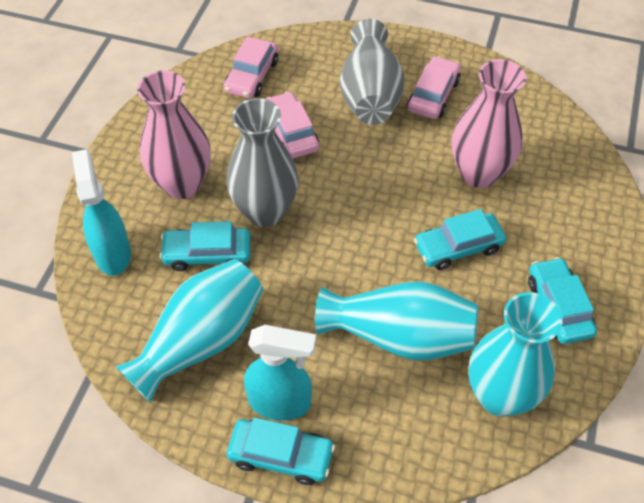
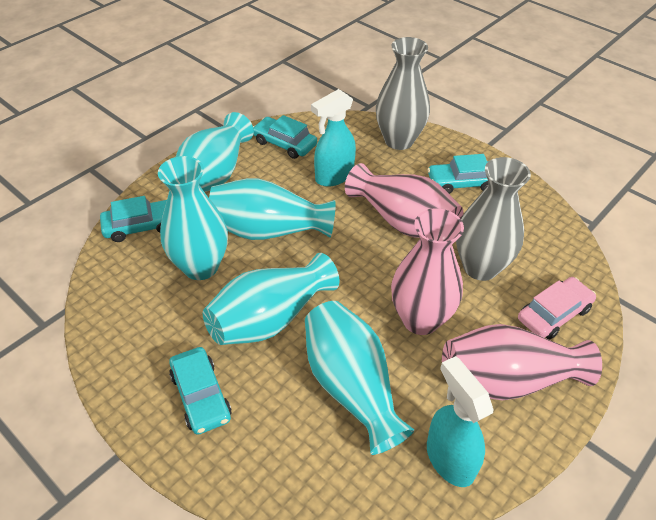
pink car: 3 -> 1
pink vase: 2 -> 3
turquoise vase: 3 -> 5

